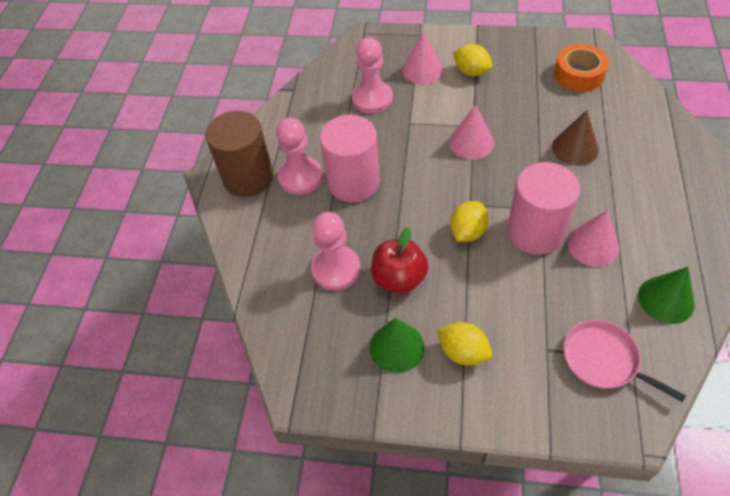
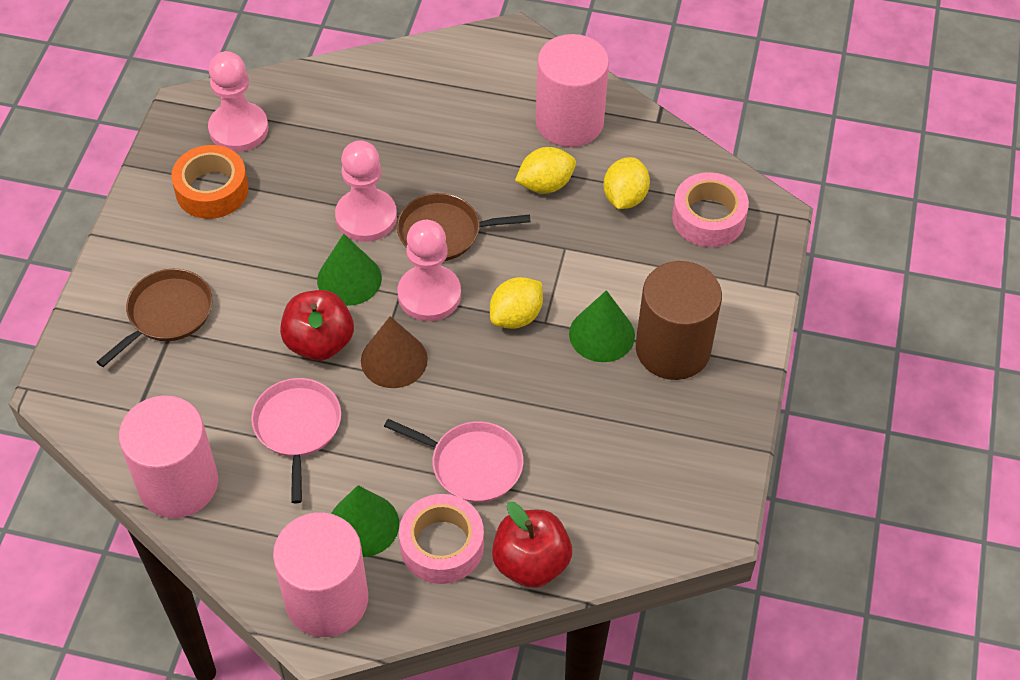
brown pan: 0 -> 2
green cone: 2 -> 3
pink cone: 3 -> 0
pink cylinder: 2 -> 3
pink pan: 1 -> 2
pink tape: 0 -> 2
red apple: 1 -> 2

